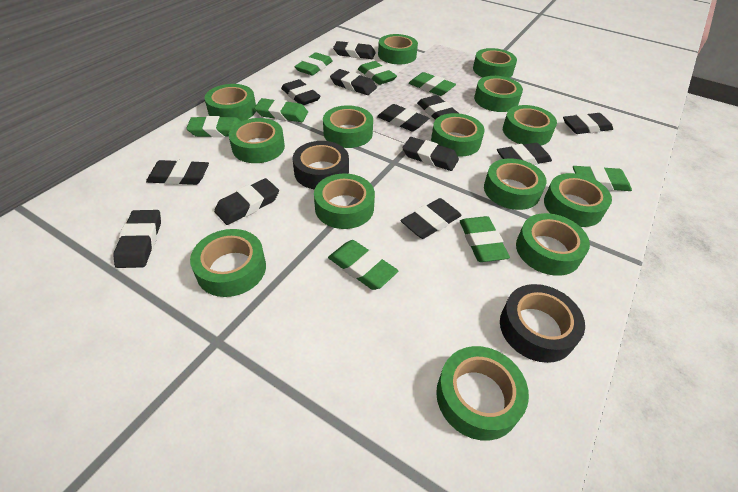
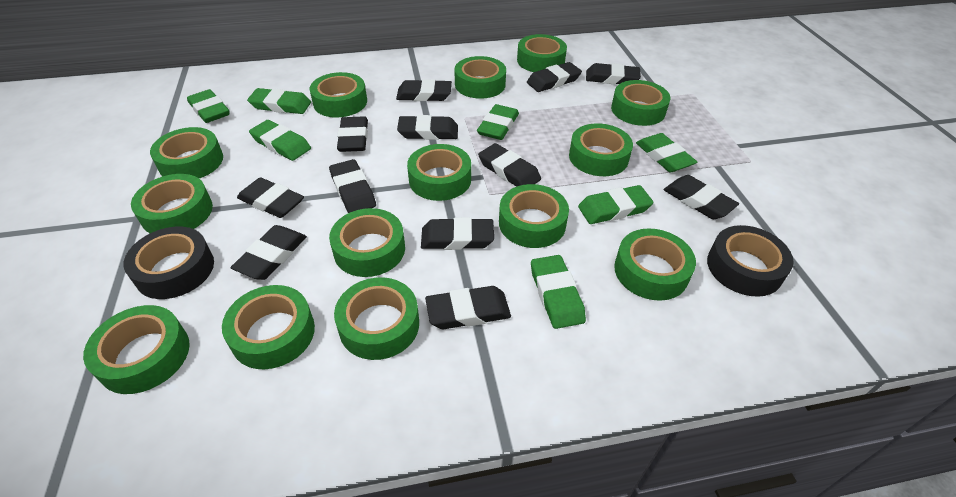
green eraser: 8 -> 7

